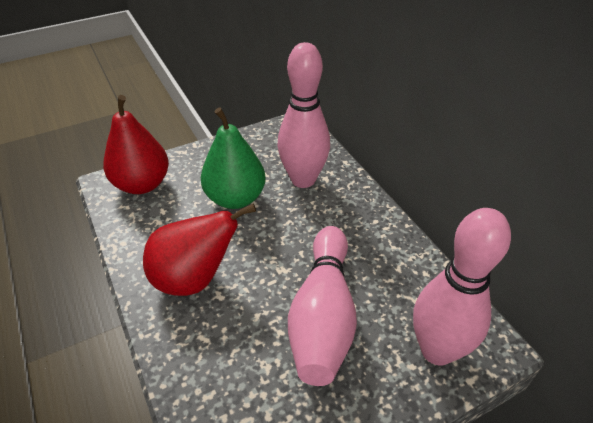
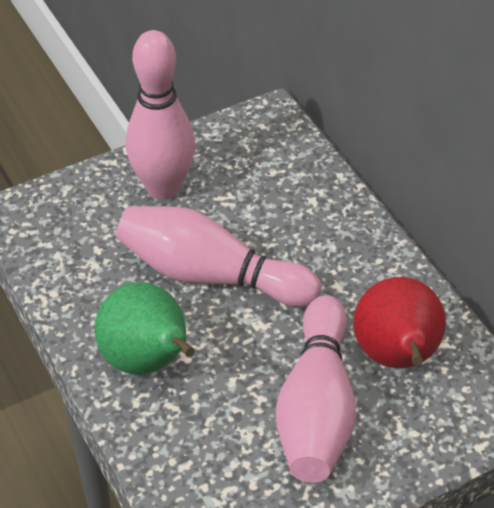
red pear: 2 -> 1

